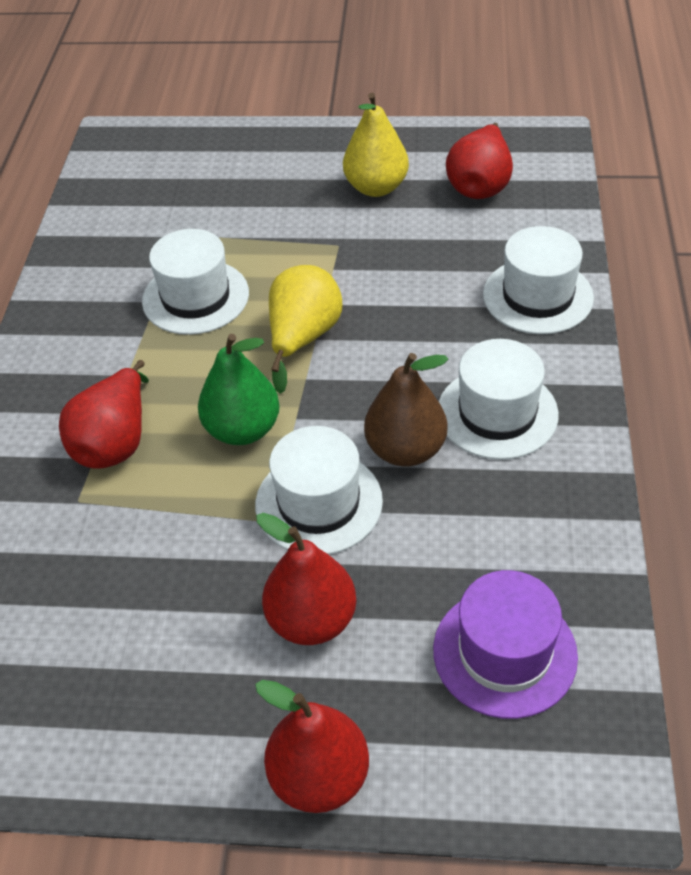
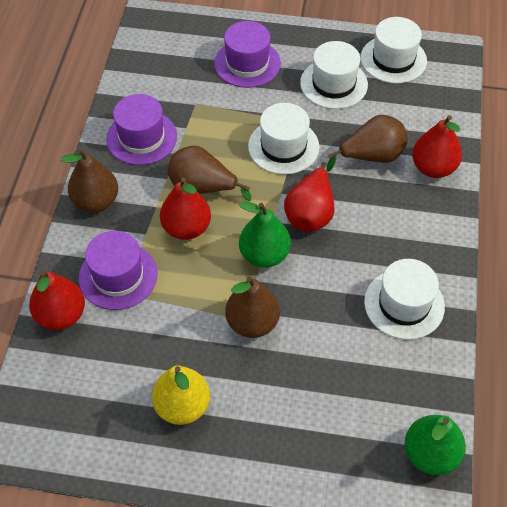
brown pear: 1 -> 4
green pear: 1 -> 2
purple hat: 1 -> 3
yellow pear: 2 -> 1

